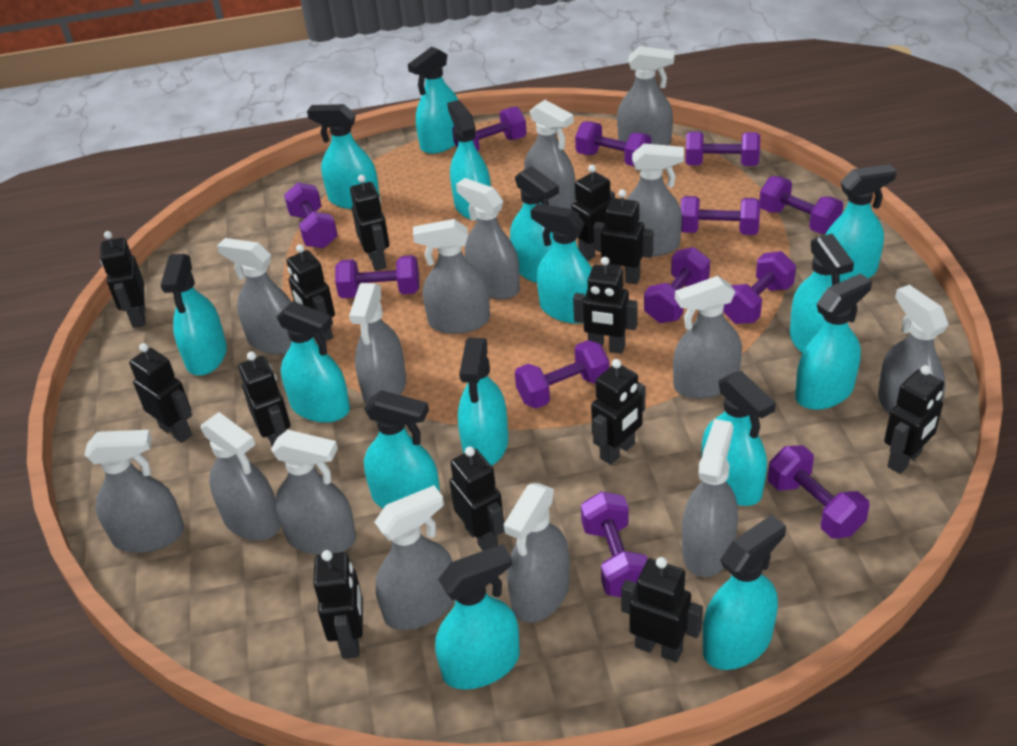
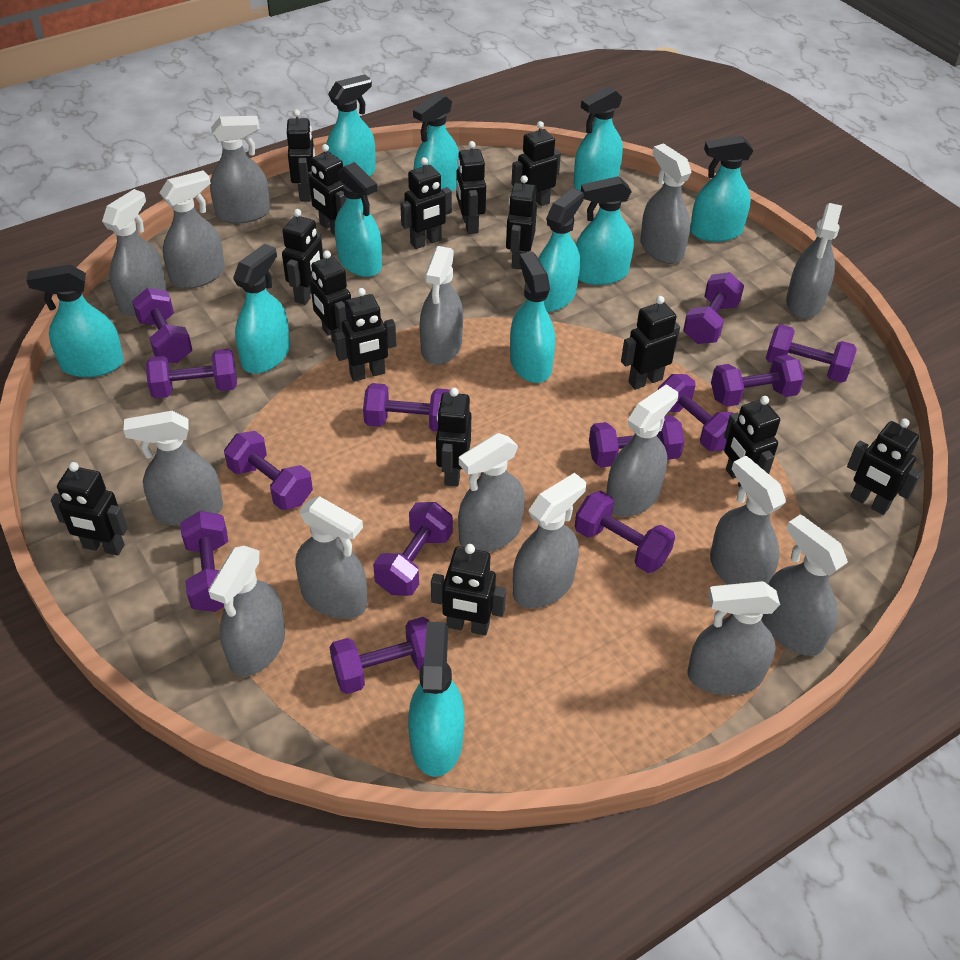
black robot: 13 -> 15
purple dumbbell: 12 -> 13
turquoise spray bottle: 15 -> 11

